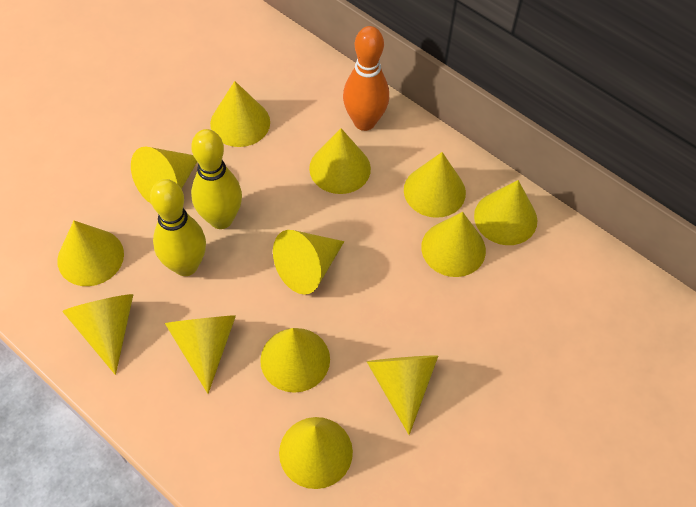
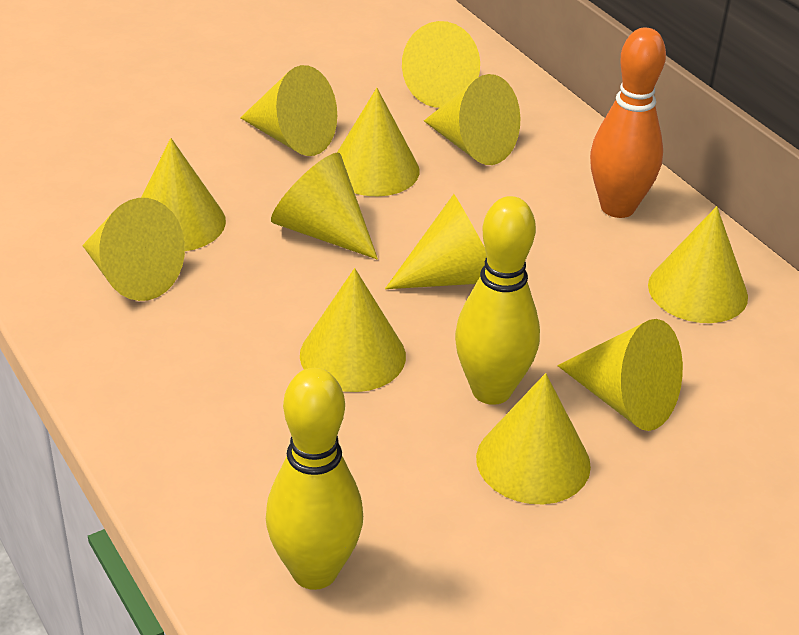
yellow cone: 13 -> 12

